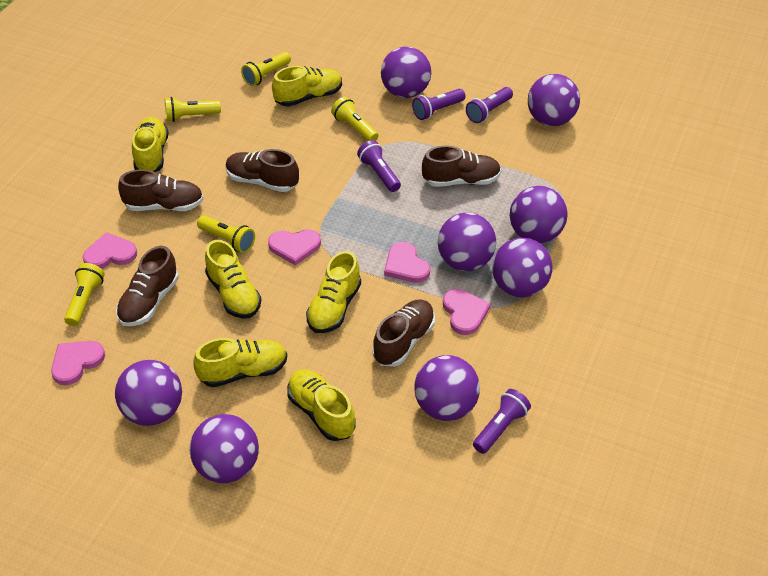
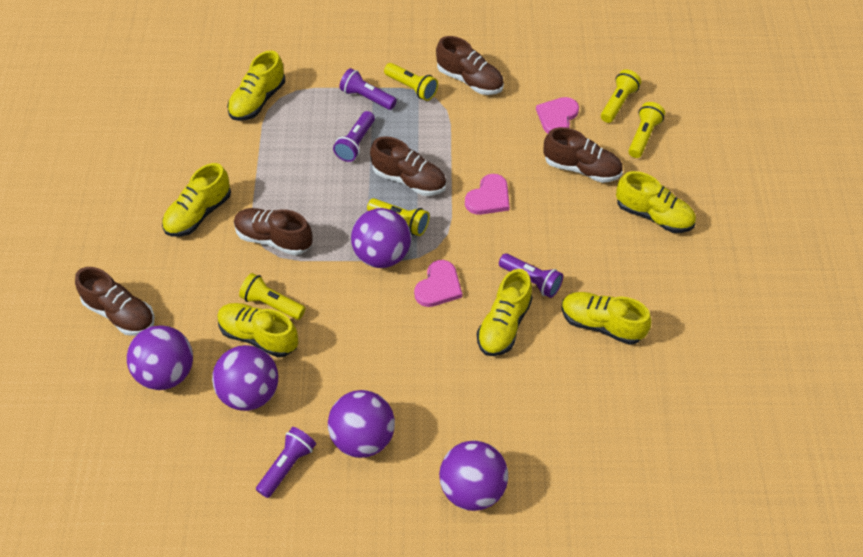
pink heart: 5 -> 3
purple ball: 8 -> 5

